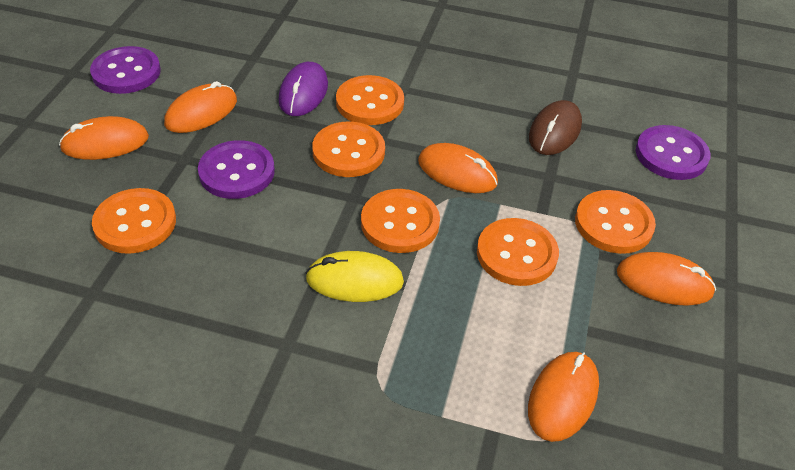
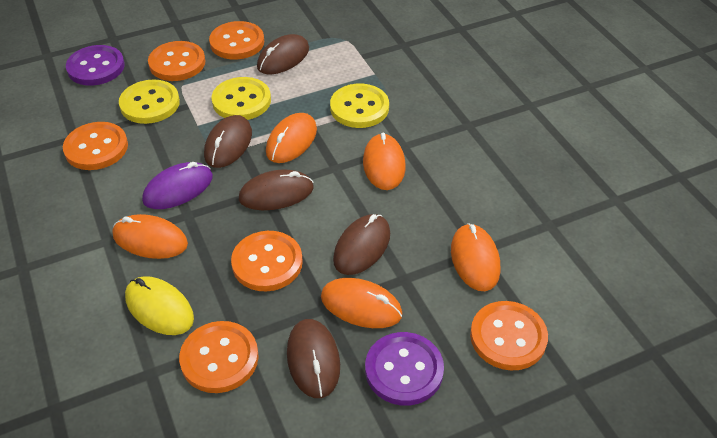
brown mouse: 1 -> 5
purple button: 3 -> 2
yellow button: 0 -> 3

